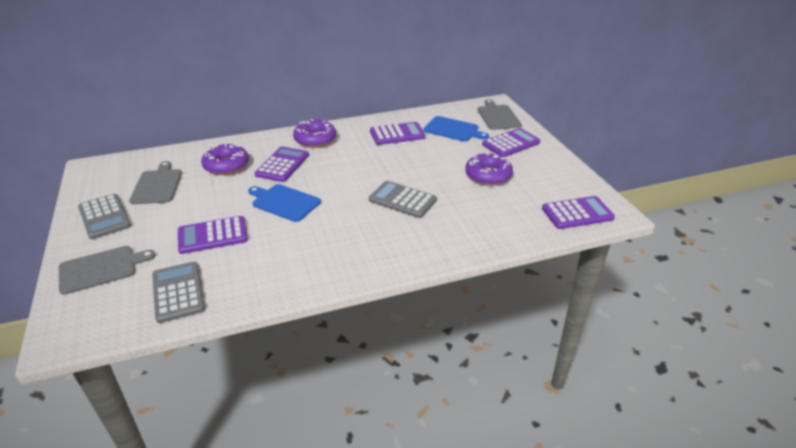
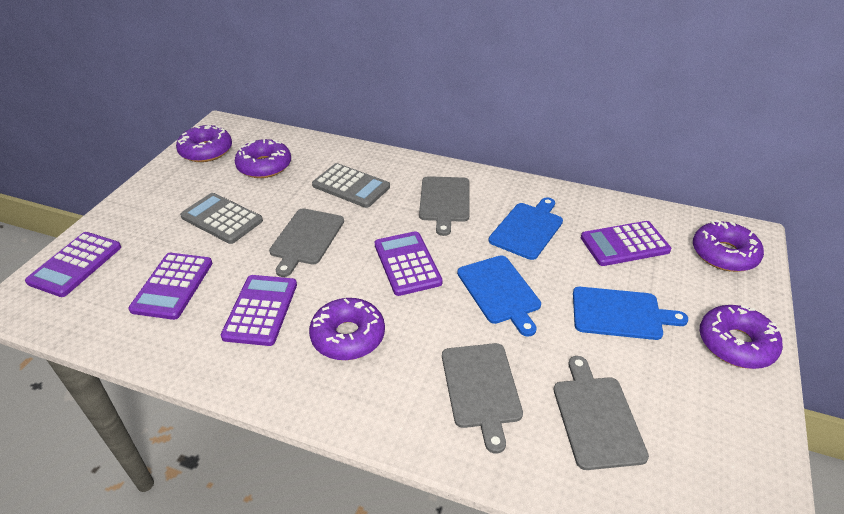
blue cutting board: 2 -> 3
grey calculator: 3 -> 2
grey cutting board: 3 -> 4
purple donut: 3 -> 5

